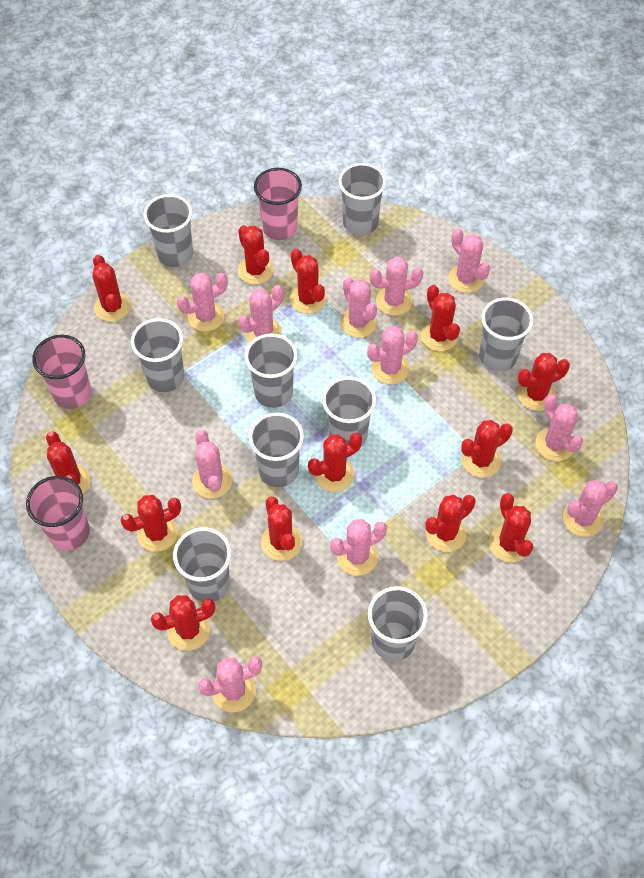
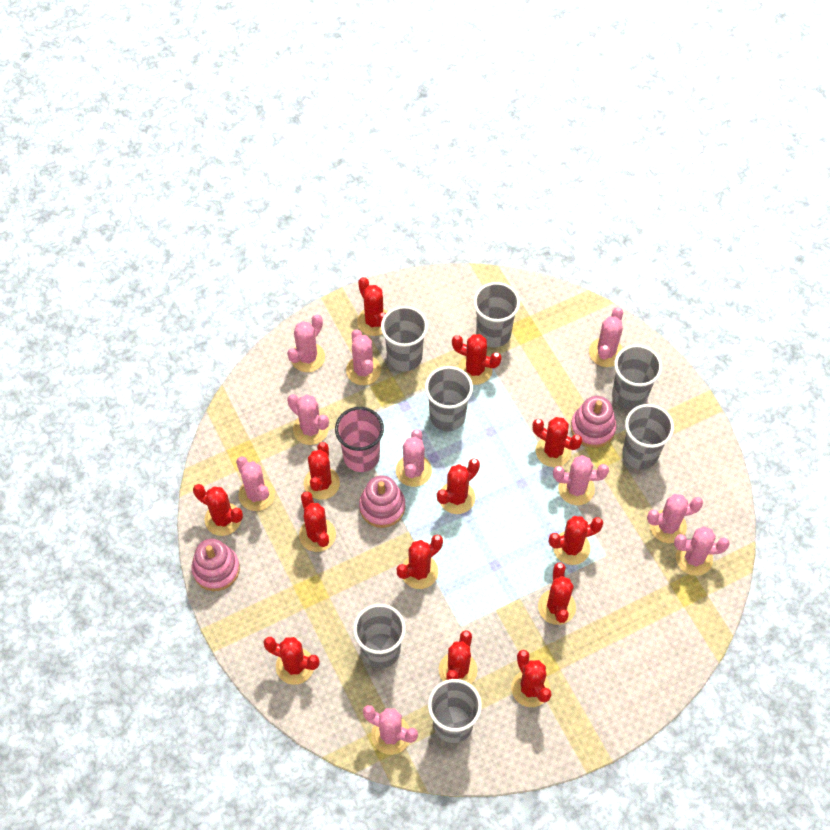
grey cup: 9 -> 7
pink cactus: 11 -> 10
pink cup: 3 -> 1
pink stacking toy: 0 -> 3

